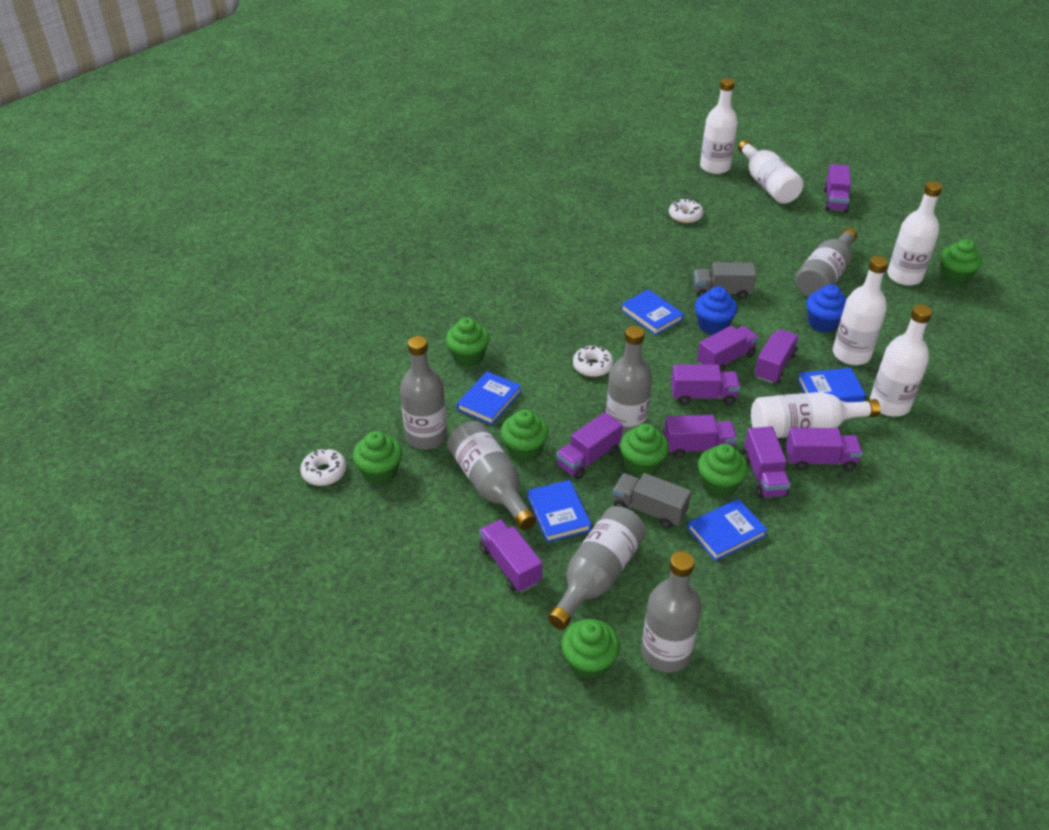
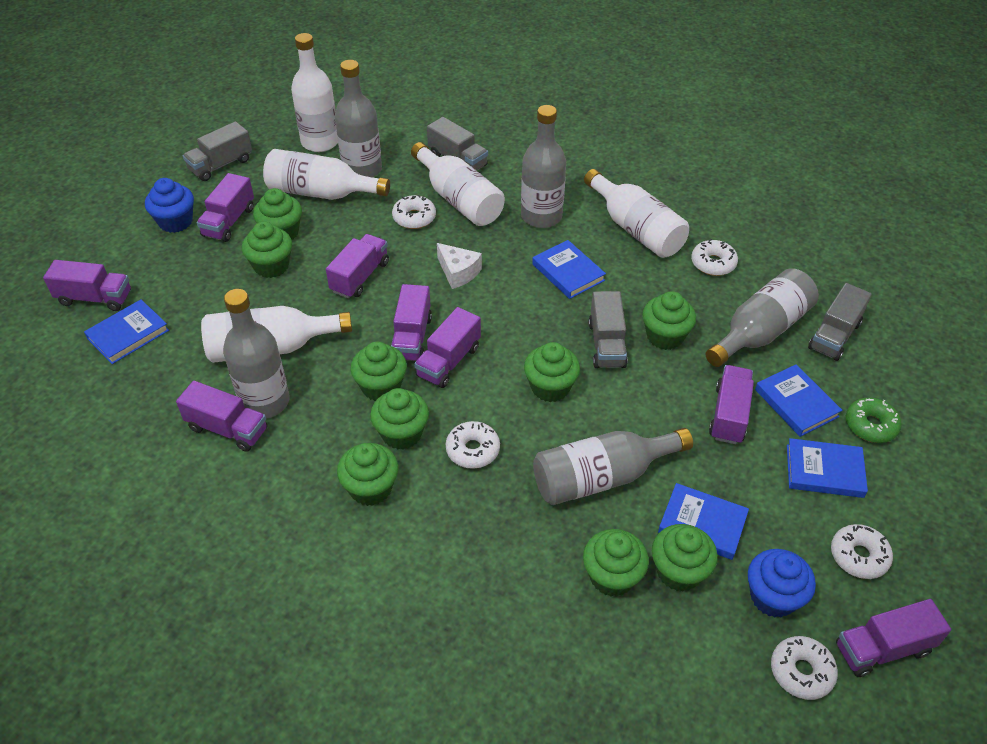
green cupcake: 7 -> 9
green donut: 0 -> 1
grey bottle: 6 -> 5
grey truck: 2 -> 4
purple truck: 9 -> 8
white bottle: 6 -> 5
white cheese: 0 -> 1
white donut: 3 -> 5

